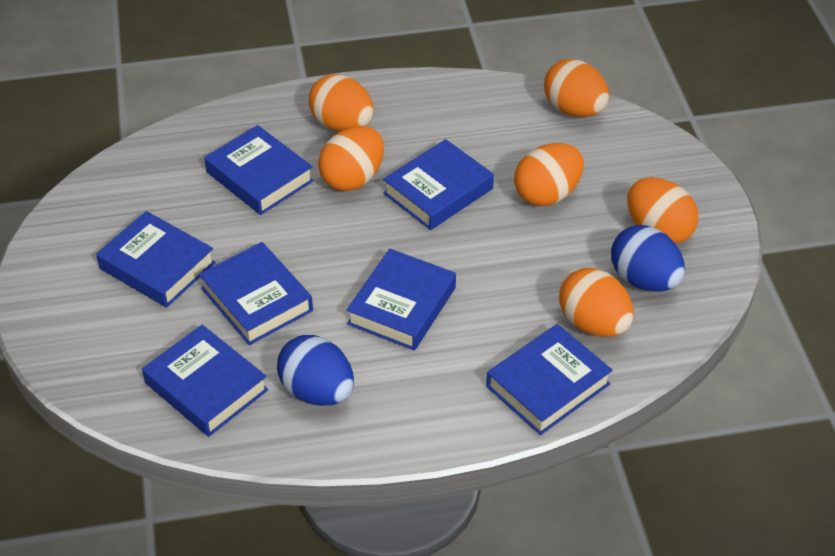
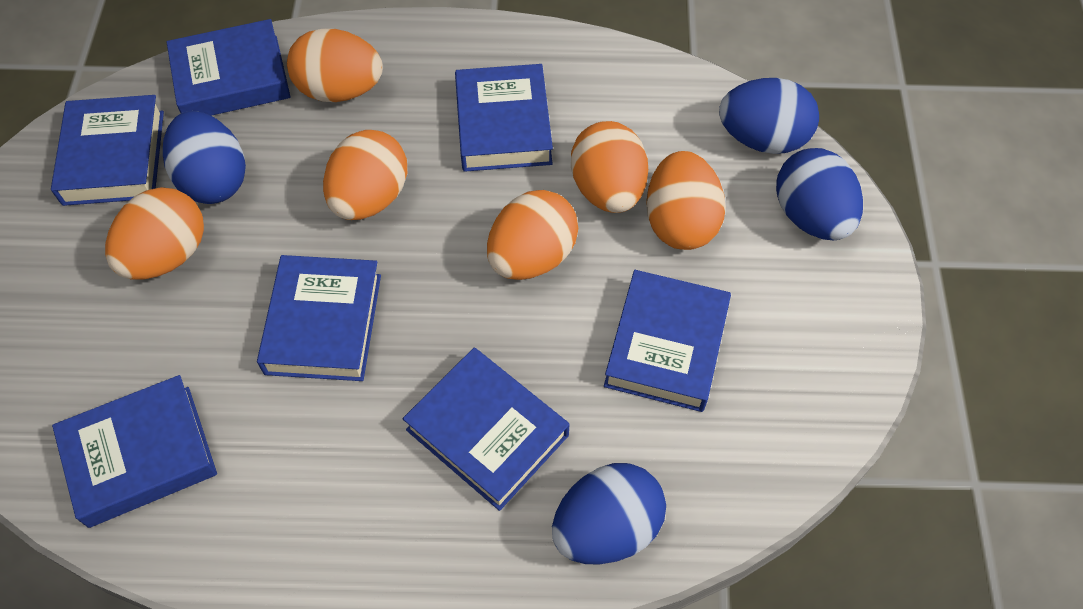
blue egg: 2 -> 4

